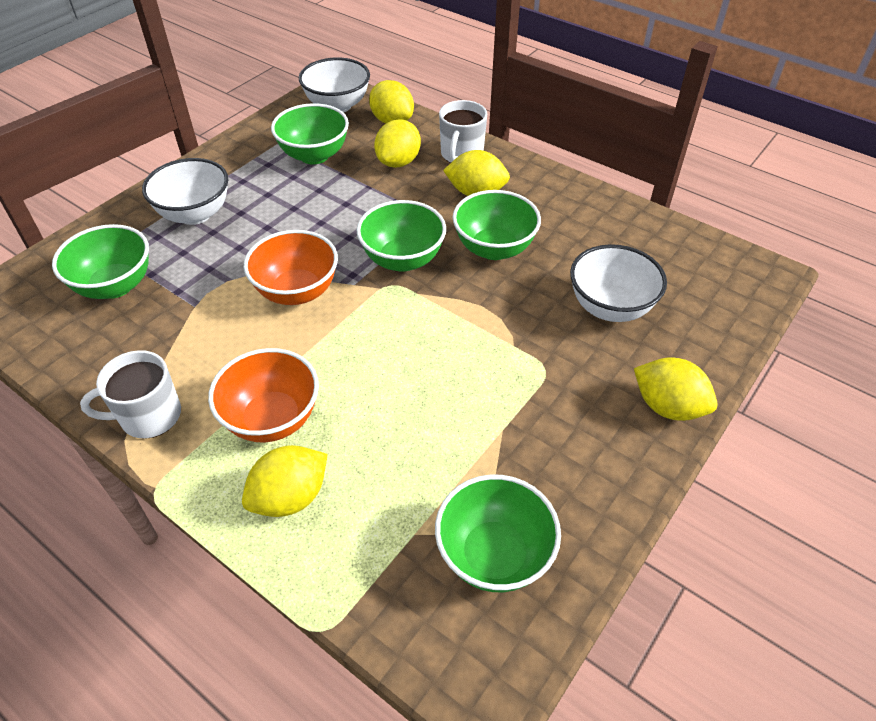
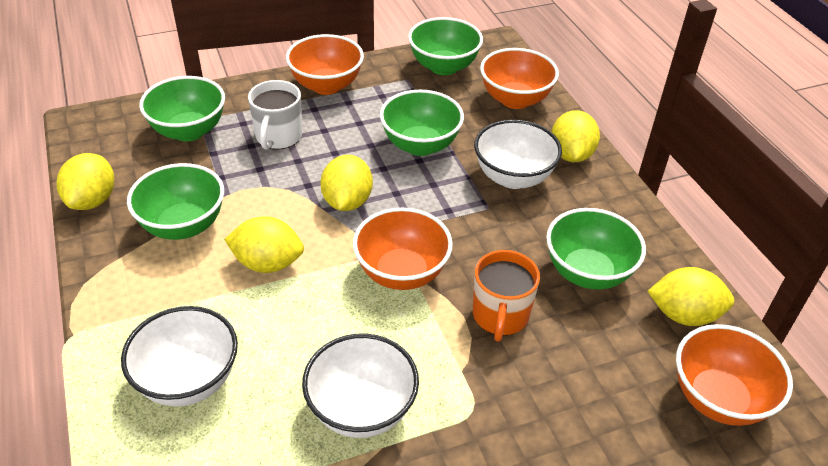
orange bowl: 2 -> 4
orange mug: 0 -> 1
white mug: 2 -> 1

